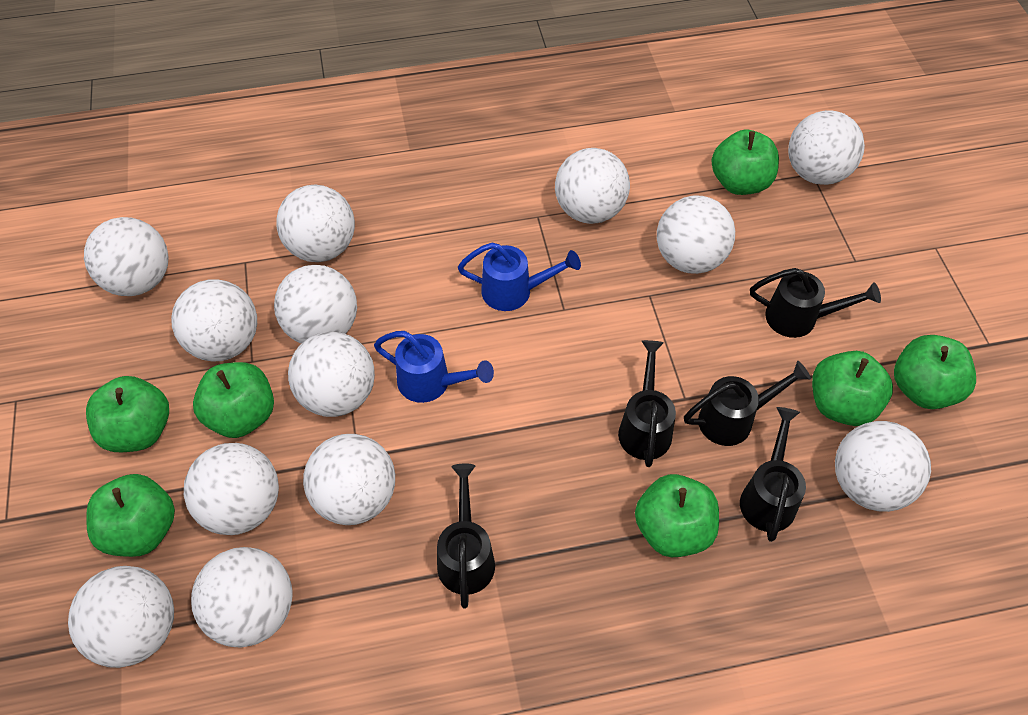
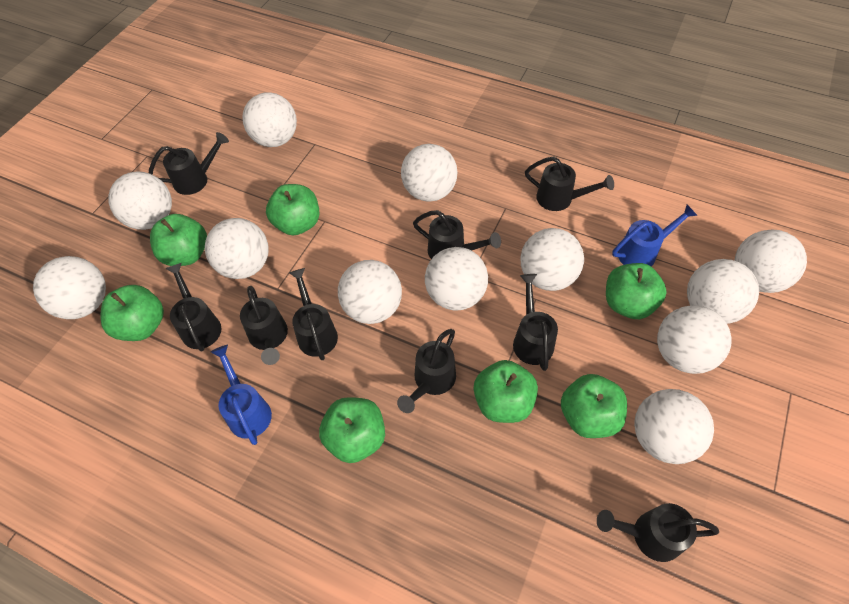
black watering can: 5 -> 9
white ball: 13 -> 12

